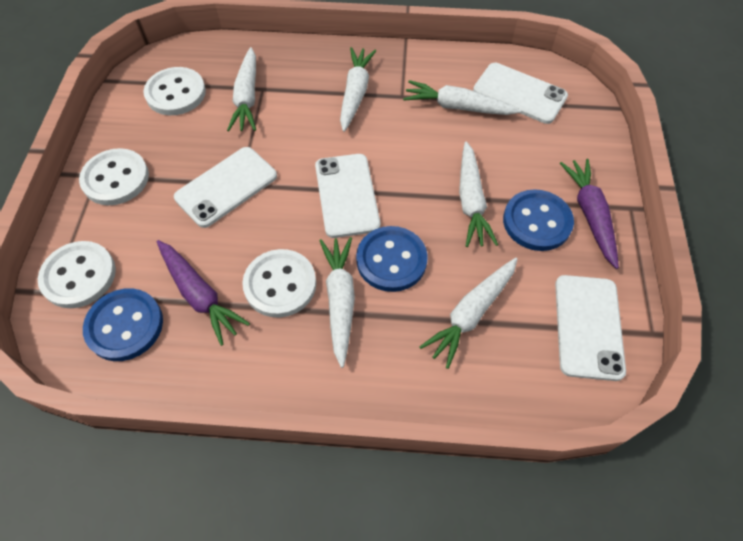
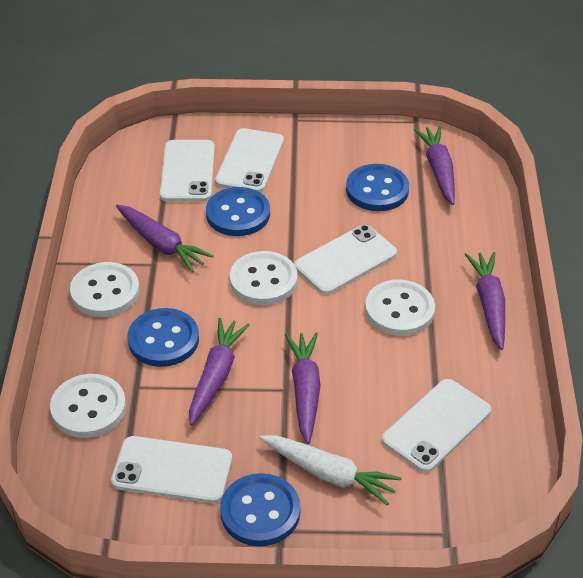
blue button: 3 -> 4
purple carrot: 2 -> 5
white carrot: 6 -> 1
white phone: 4 -> 5

